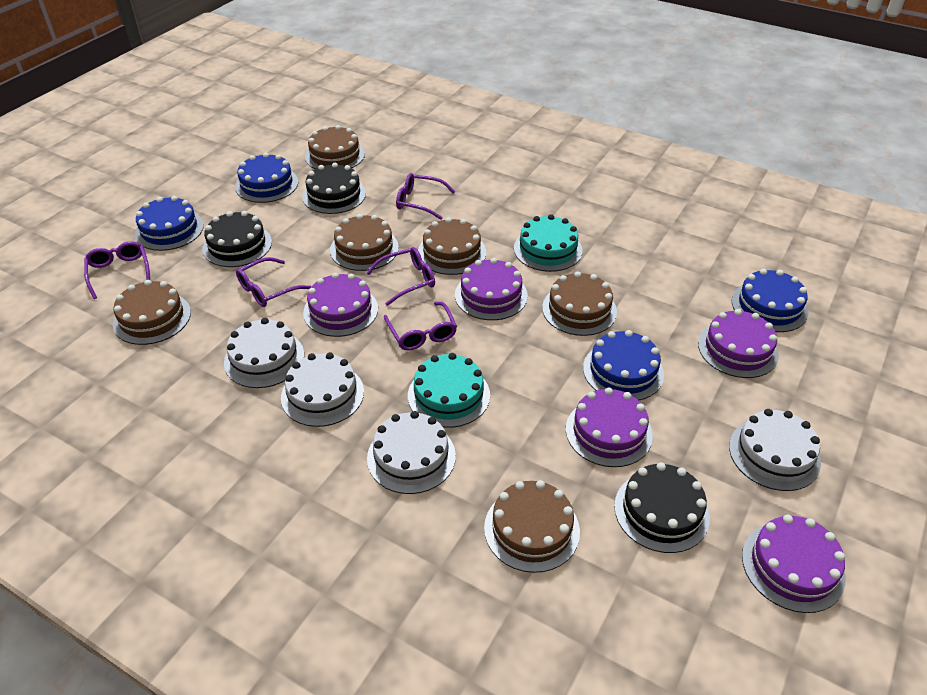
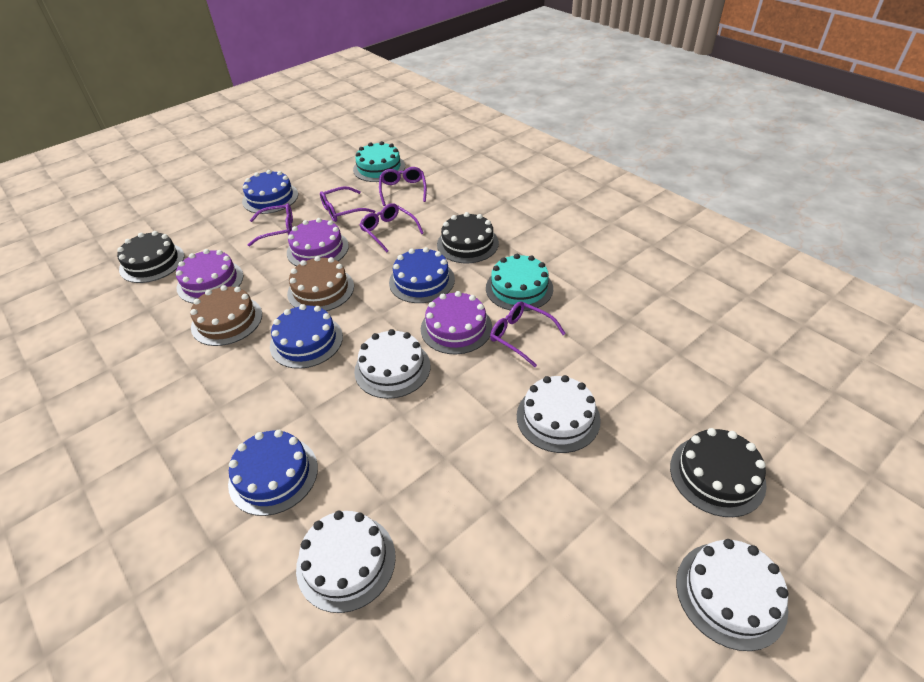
brown cake: 6 -> 2
purple cake: 5 -> 3

